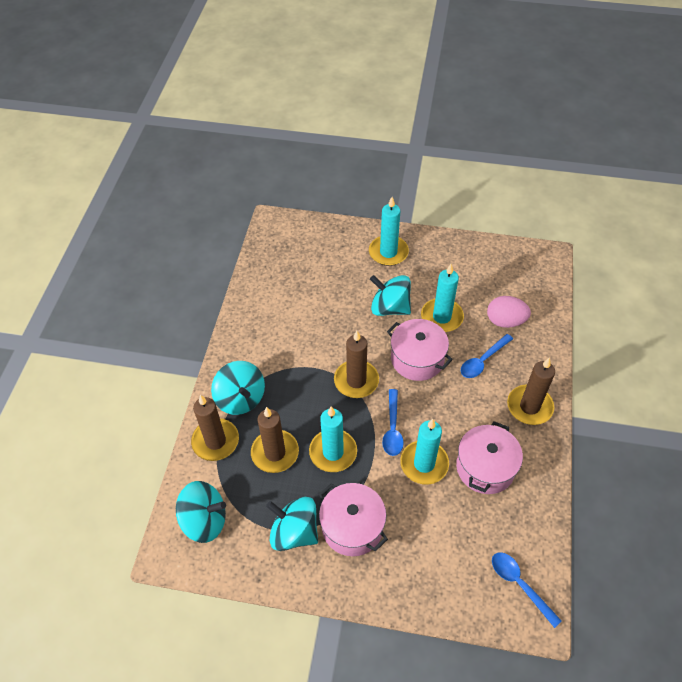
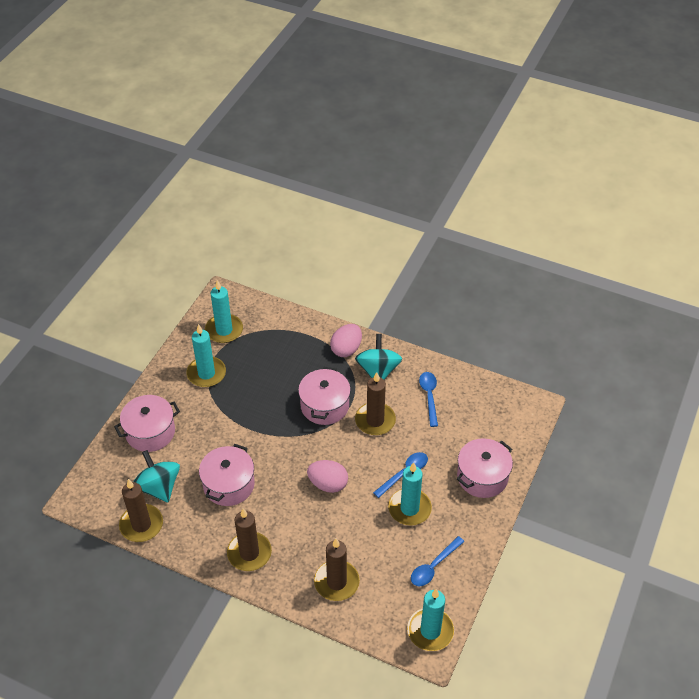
pink egg: 1 -> 2
pink pot: 3 -> 4
turquoise spinning top: 4 -> 2

